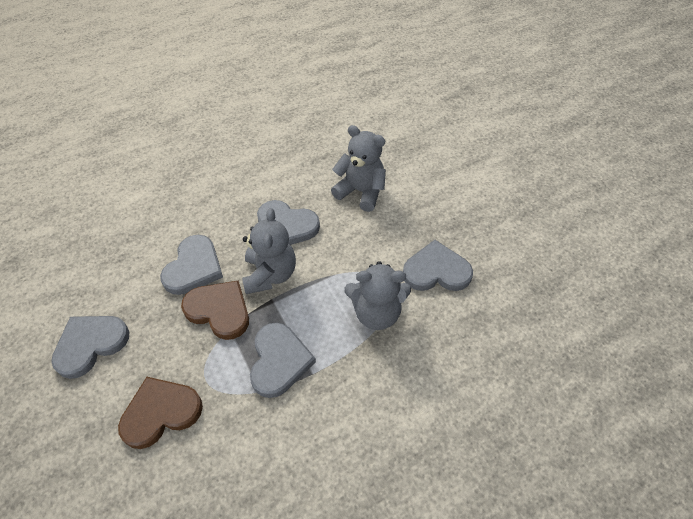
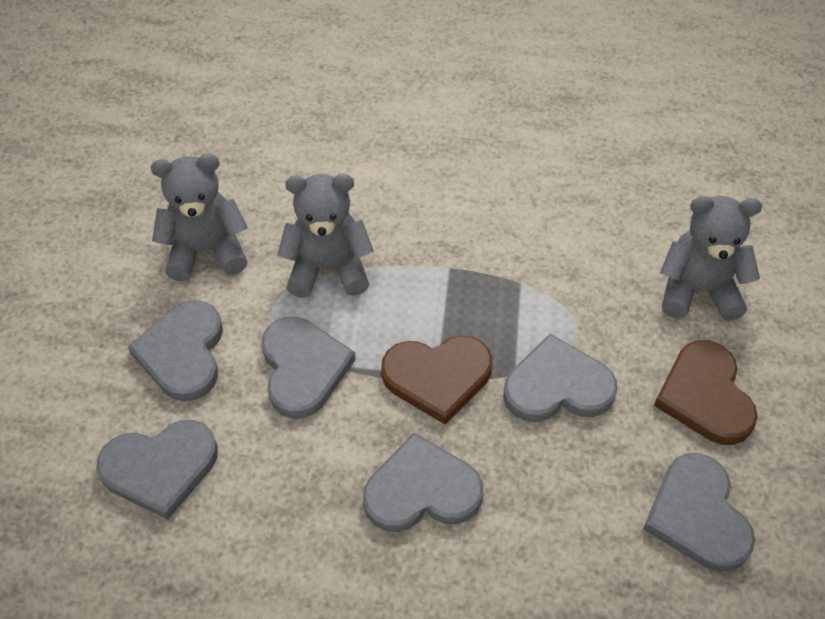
grey heart: 5 -> 6

